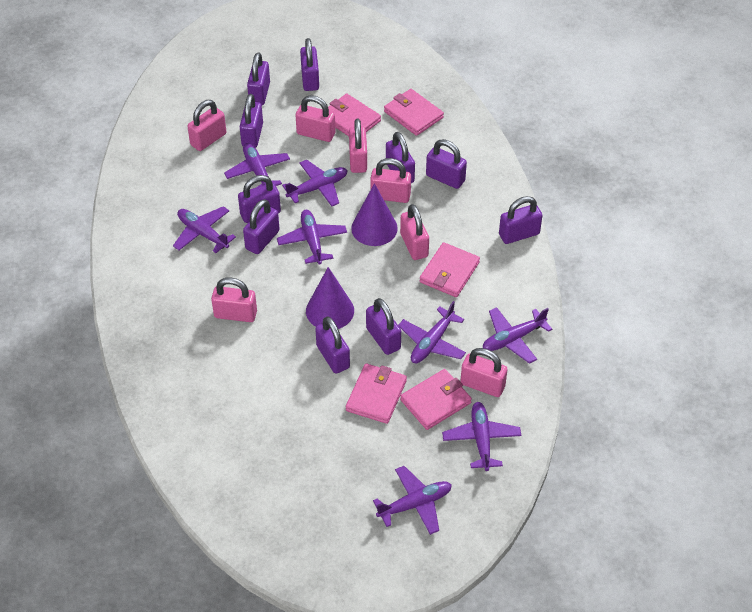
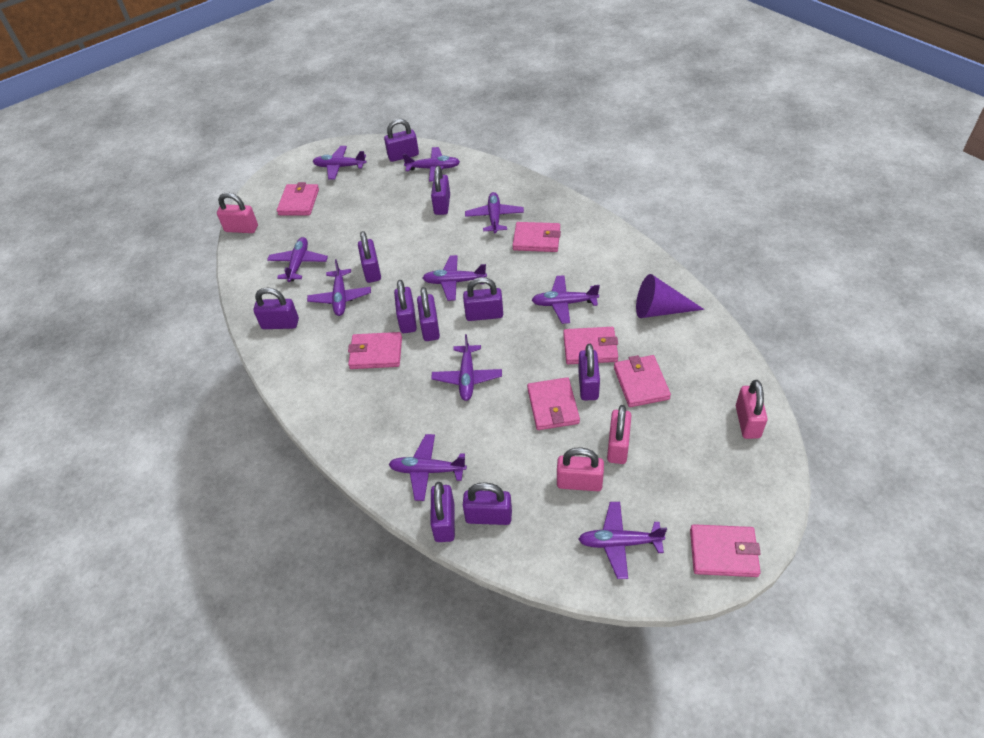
pink padlock: 7 -> 4
pink wallet: 5 -> 7
purple cone: 2 -> 1
purple plane: 8 -> 10

